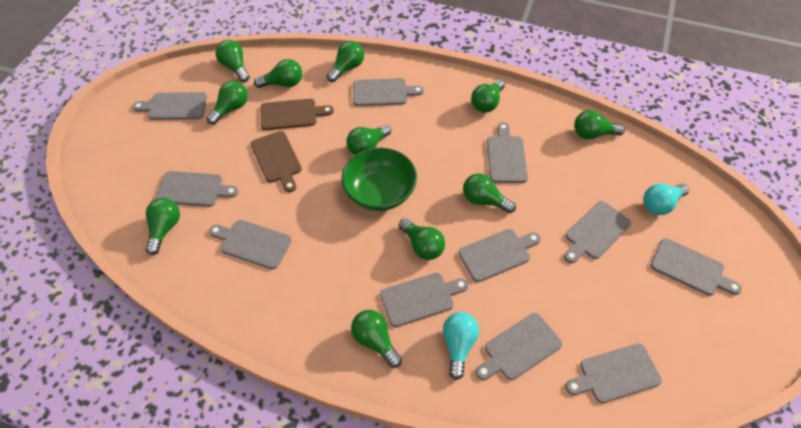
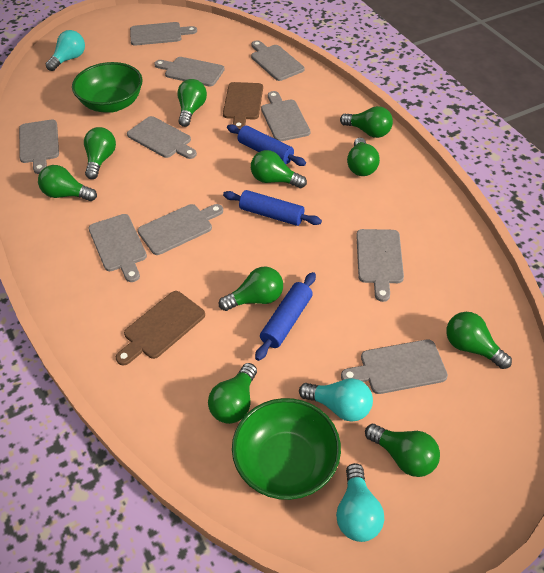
blue rolling pin: 0 -> 3
green bowl: 1 -> 2
green light bulb: 11 -> 10
grey cutting board: 11 -> 10
turquoise light bulb: 2 -> 3

